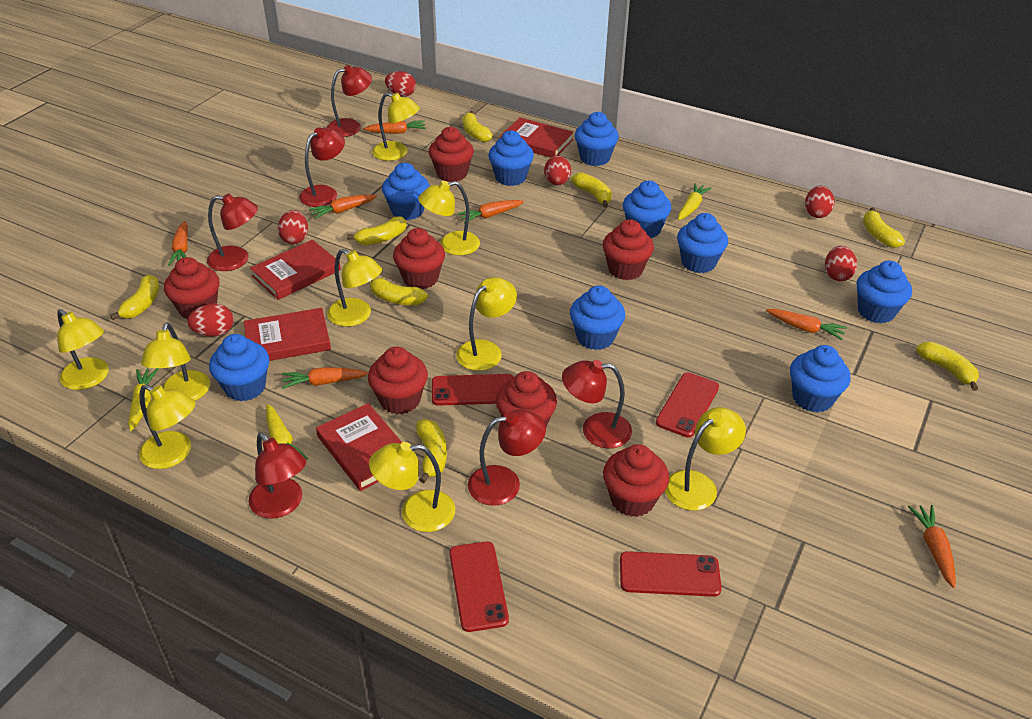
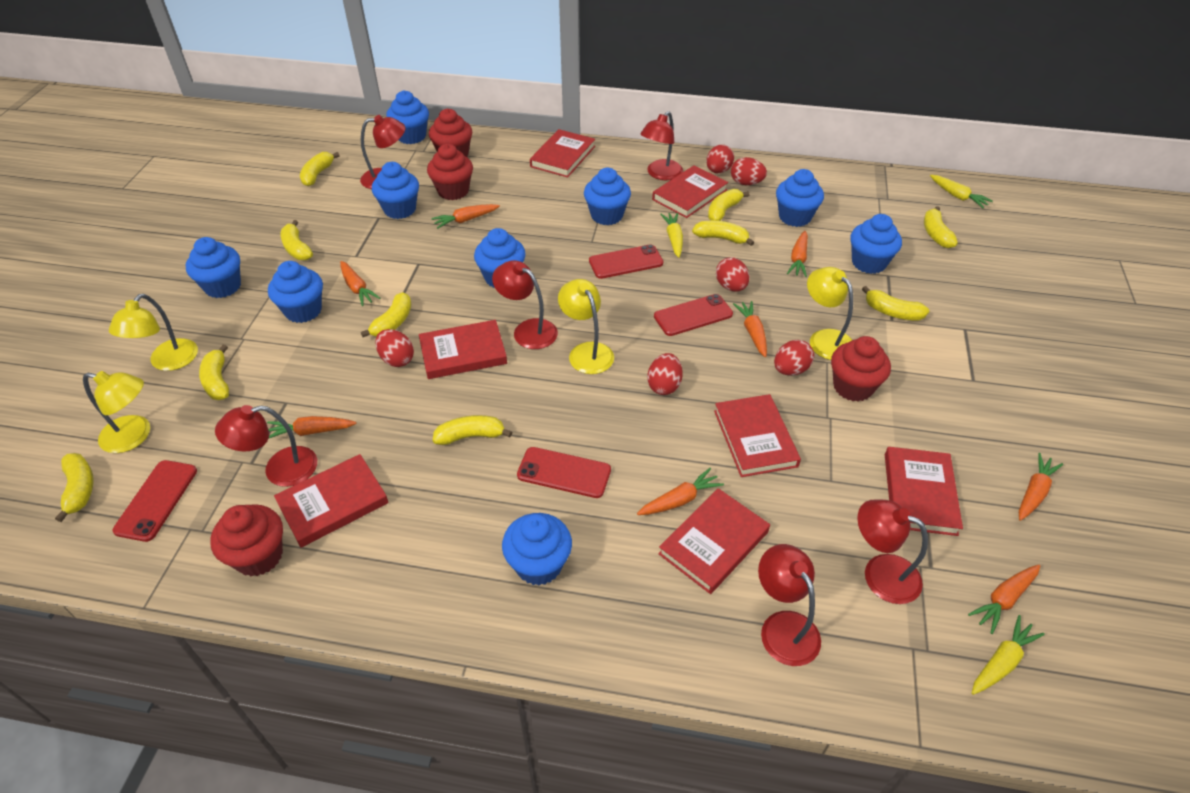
orange carrot: 7 -> 8
red book: 4 -> 7
red cupcake: 7 -> 4
yellow banana: 8 -> 10
yellow lamp: 9 -> 4

